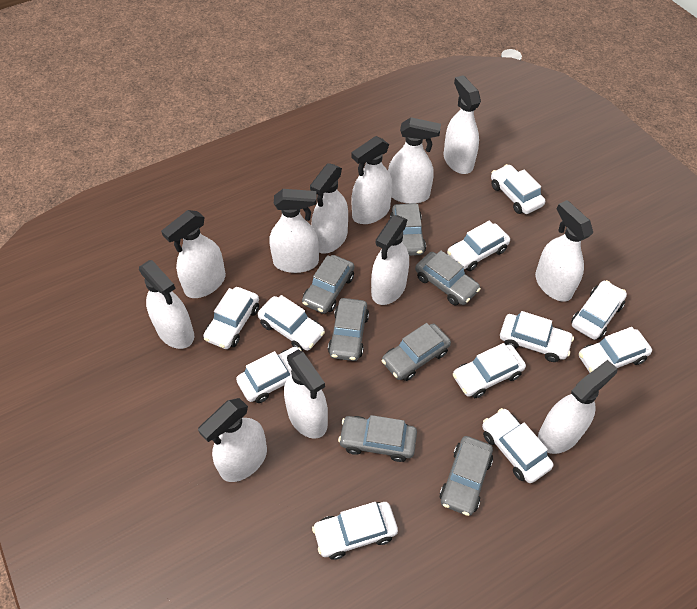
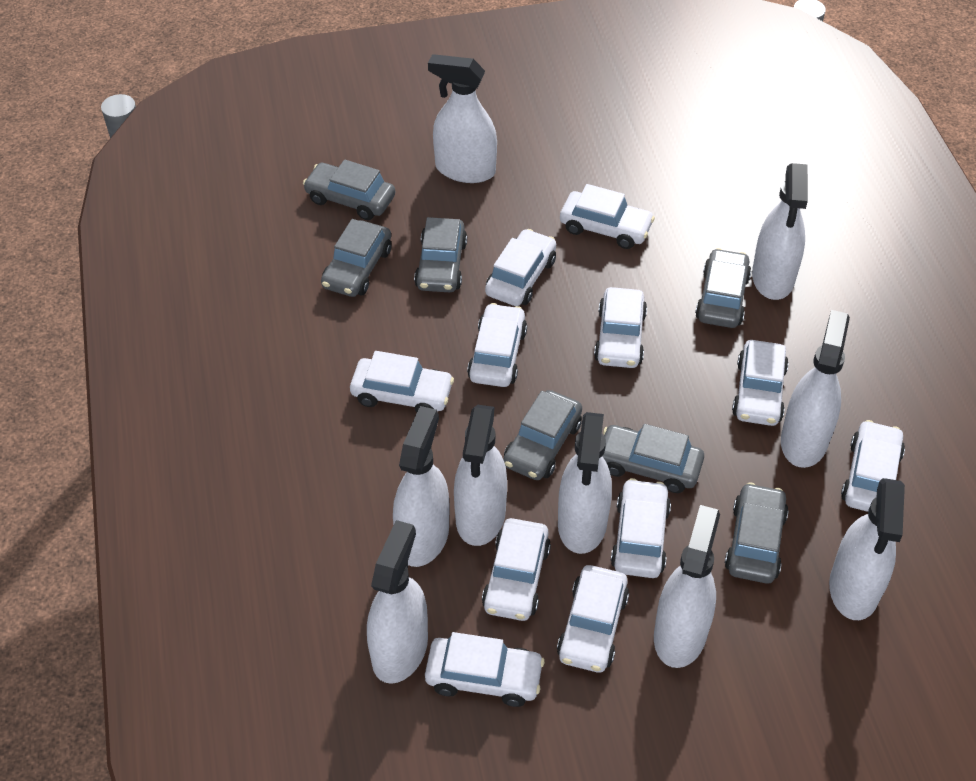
white spray bottle: 12 -> 9

